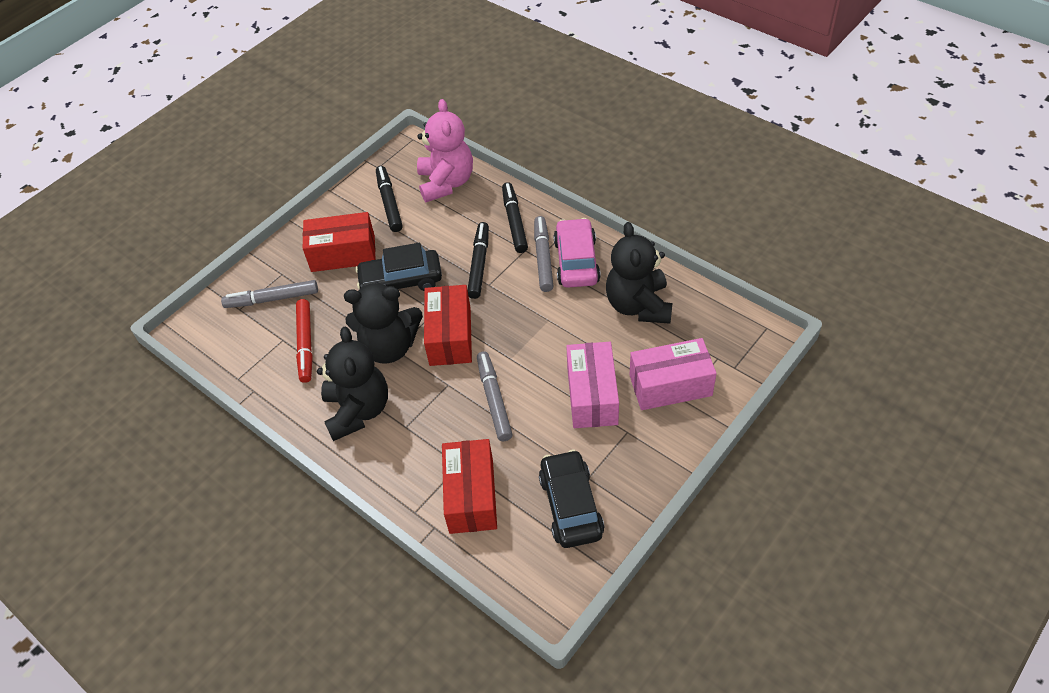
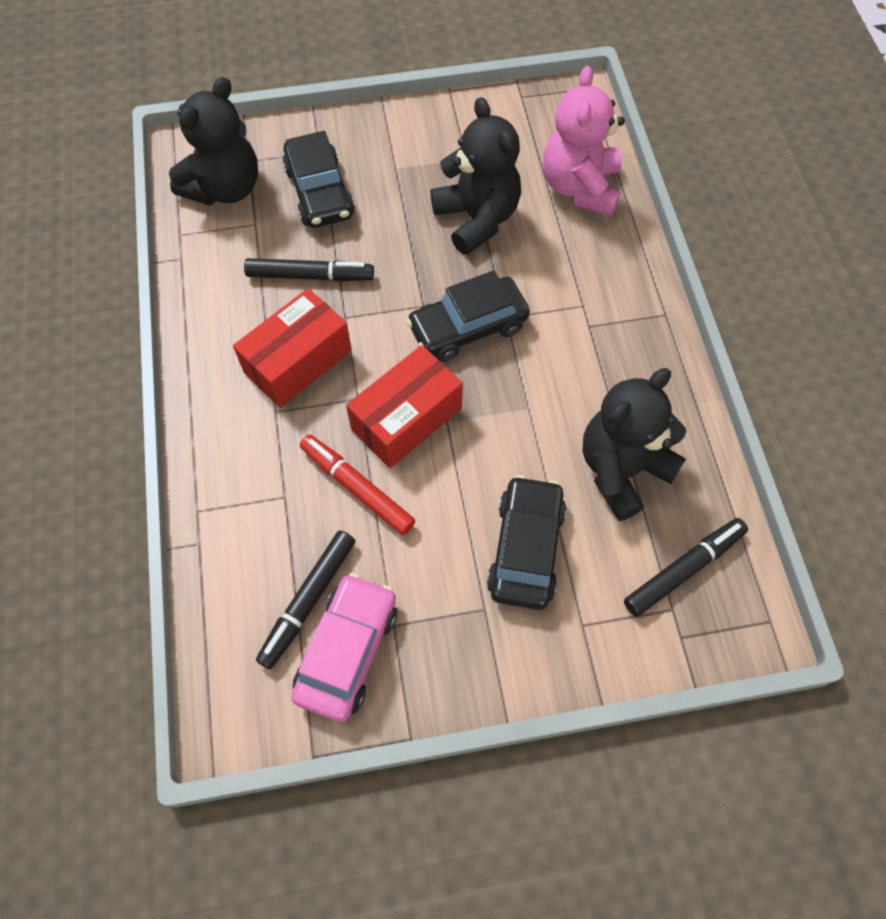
black car: 2 -> 3
grey marker: 3 -> 0
pink box: 2 -> 0
red box: 3 -> 2

